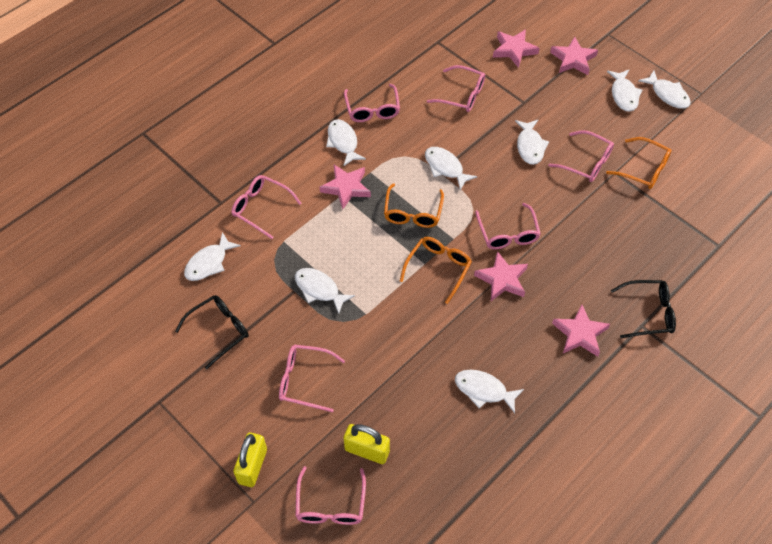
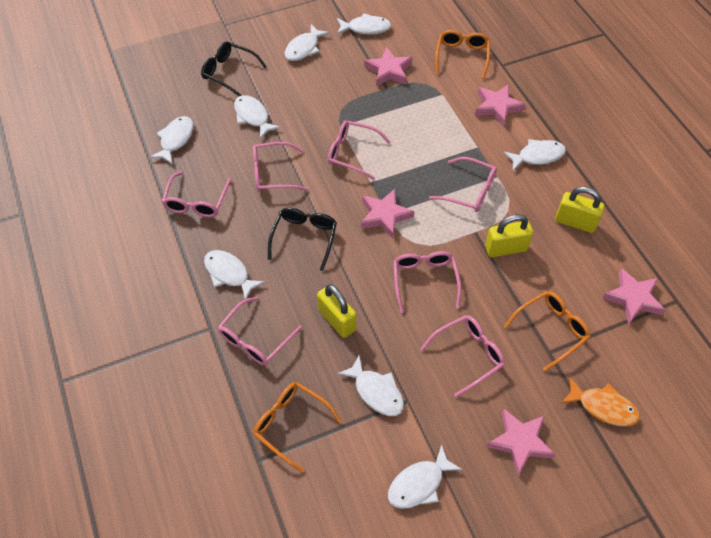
orange fish: 0 -> 1
yellow padlock: 2 -> 3

